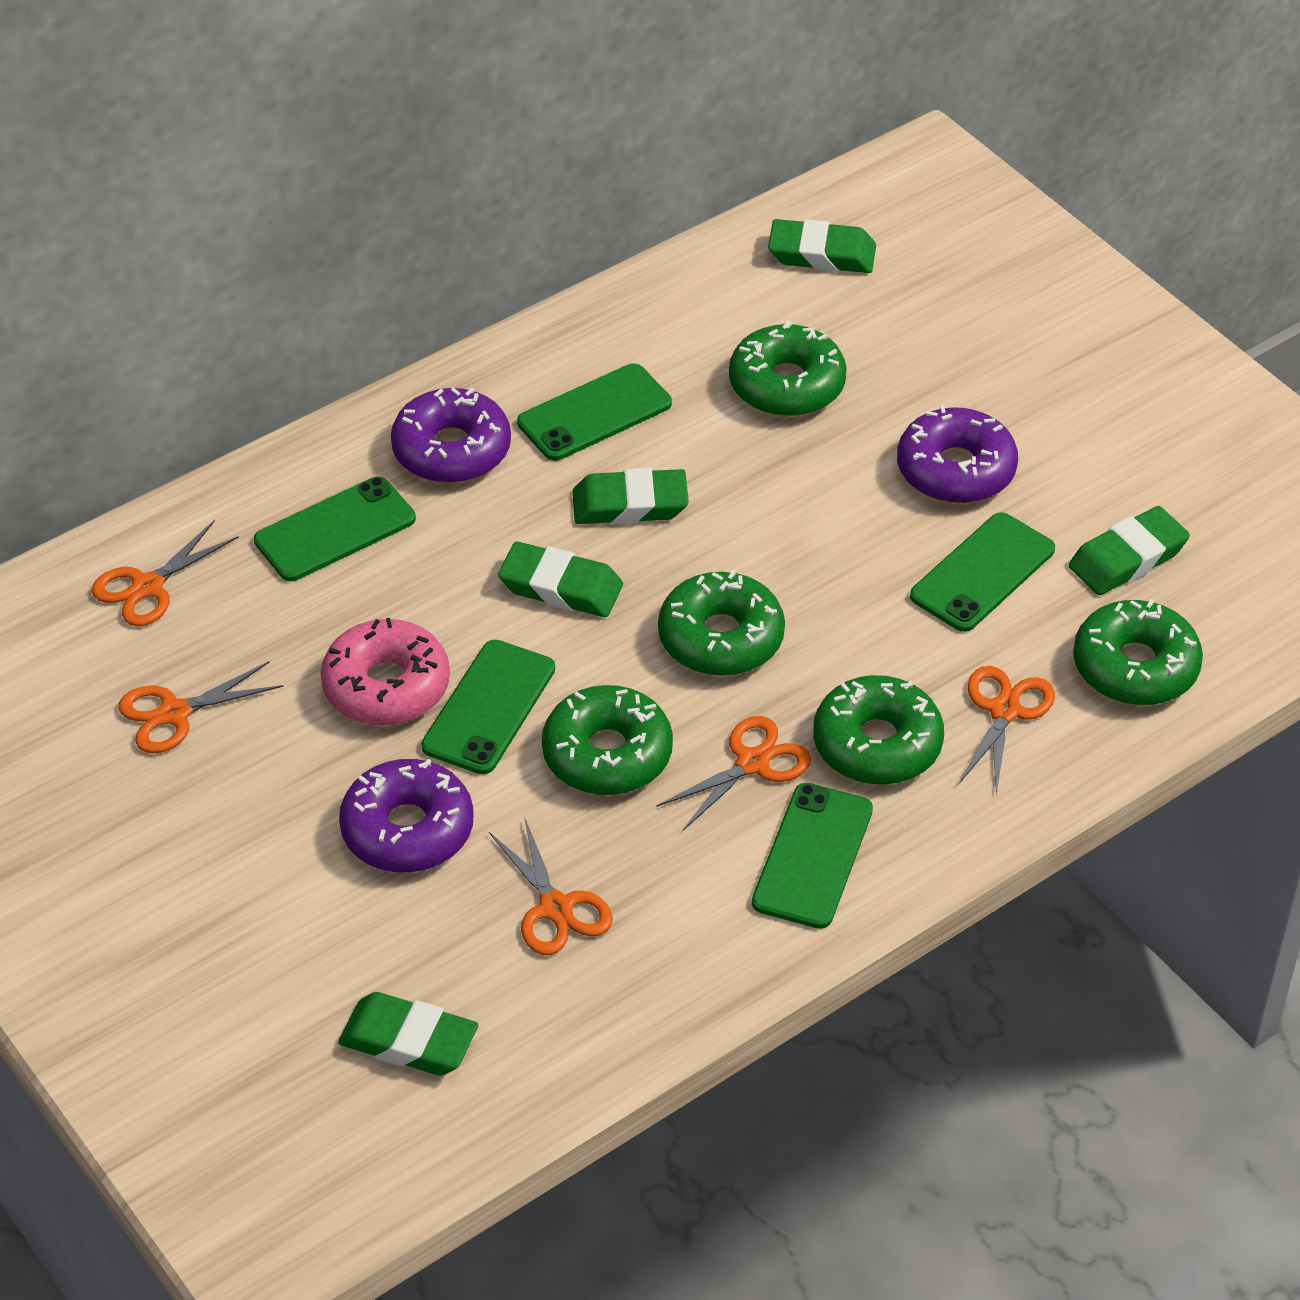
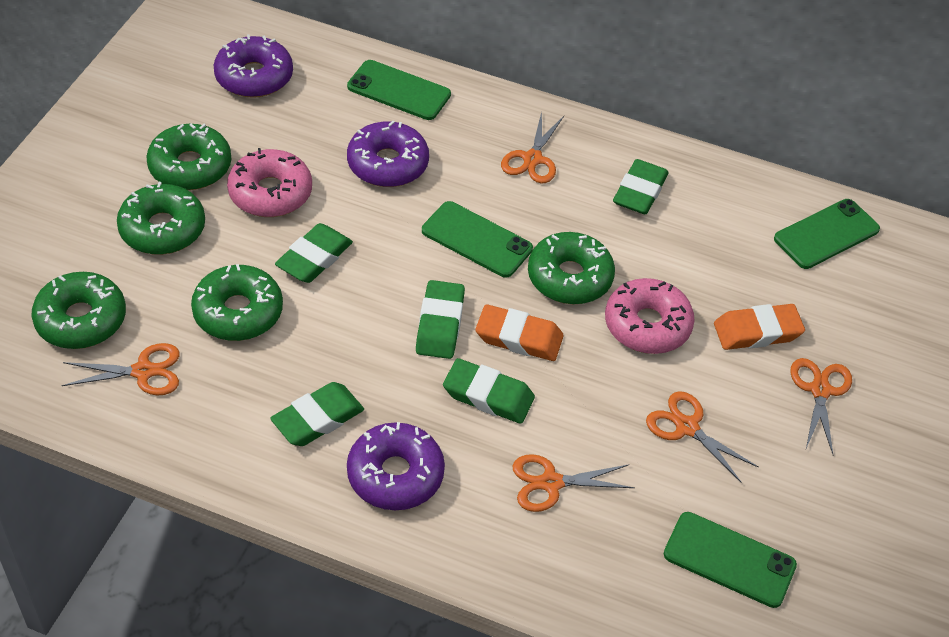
green phone: 5 -> 4
orange eraser: 0 -> 2
pink donut: 1 -> 2

